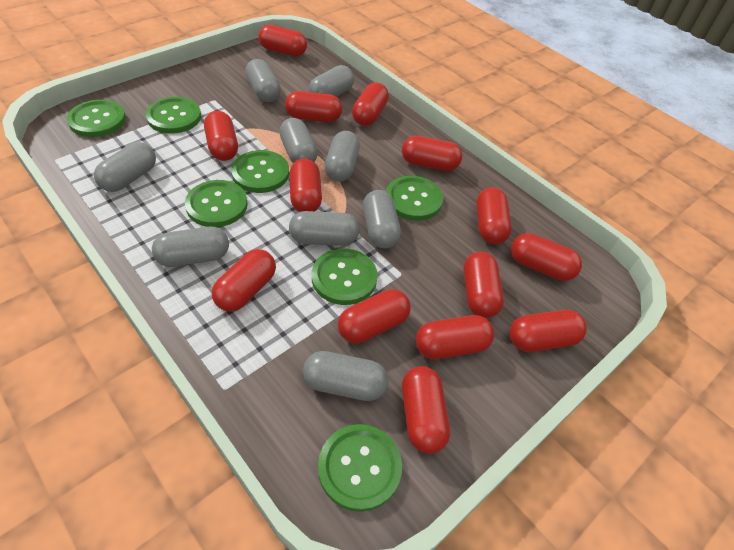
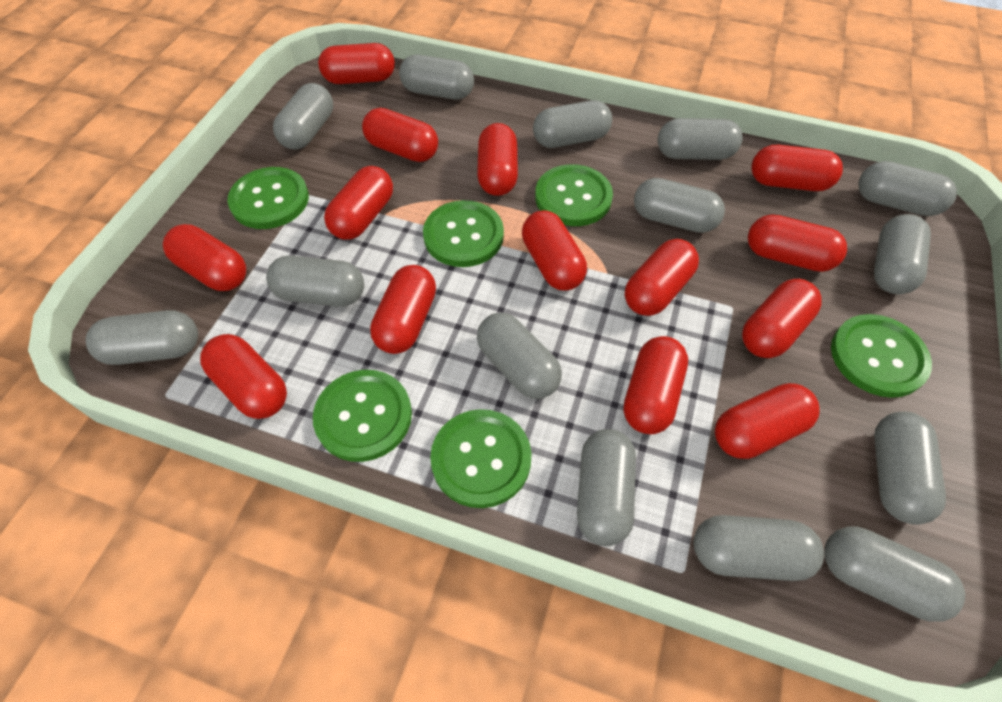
green button: 7 -> 6
grey capsule: 9 -> 14

